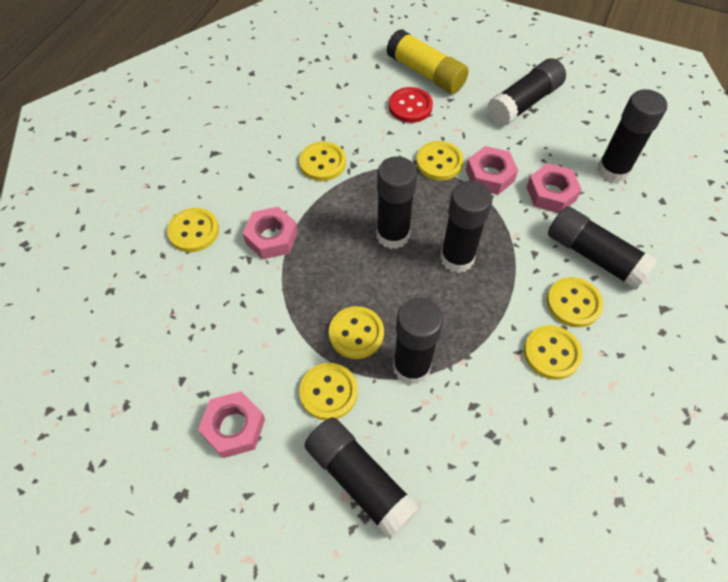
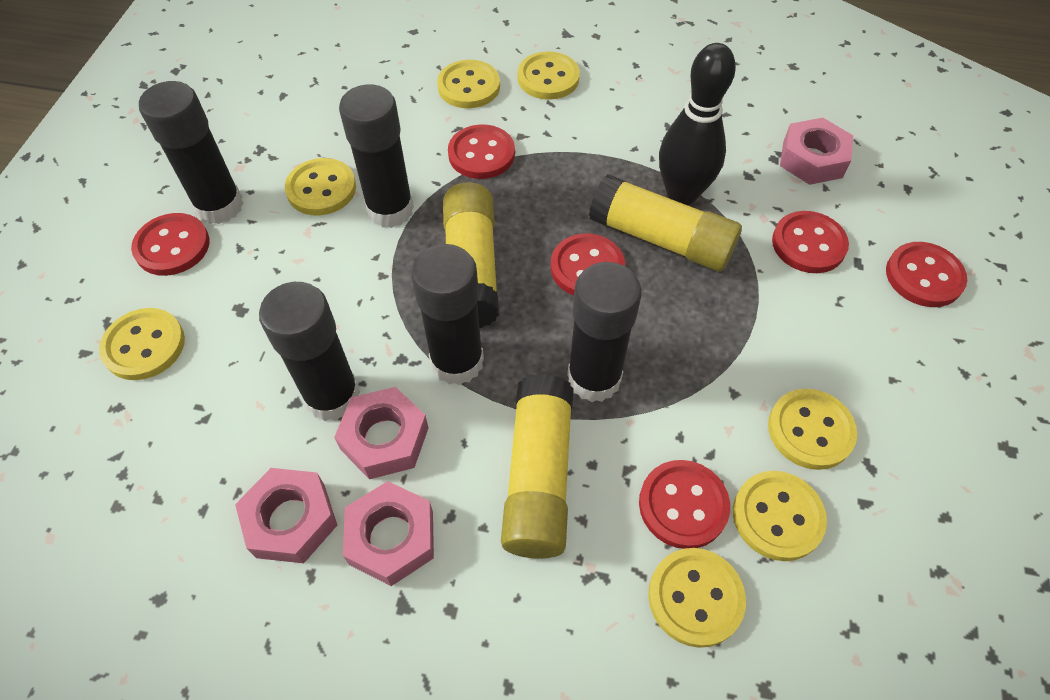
black bowling pin: 0 -> 1
black glue stick: 7 -> 5
red button: 1 -> 6
yellow glue stick: 1 -> 3

